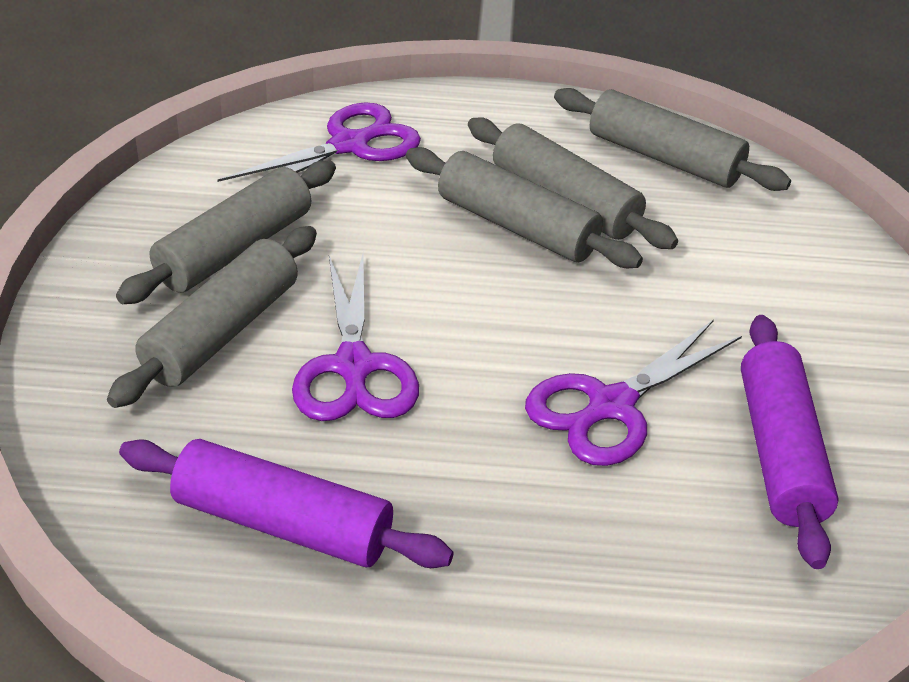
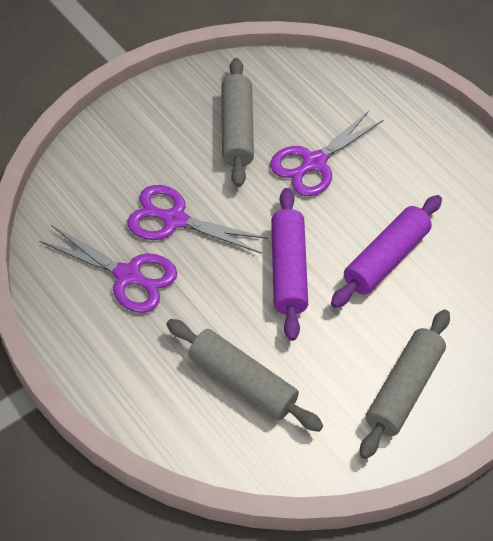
grey rolling pin: 5 -> 3

